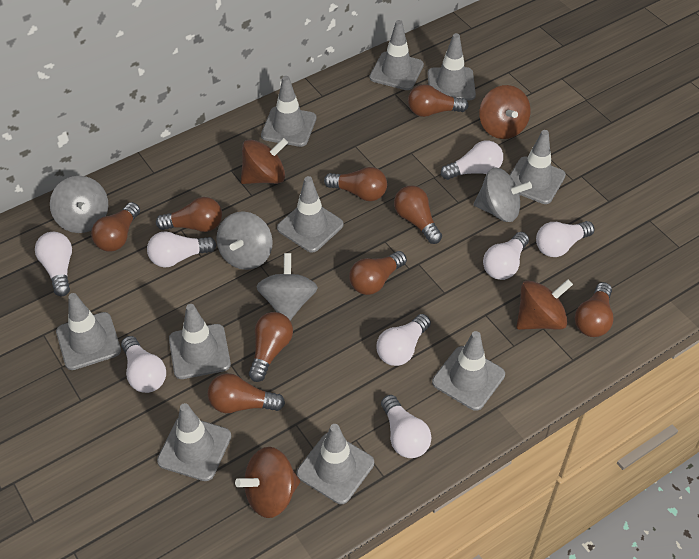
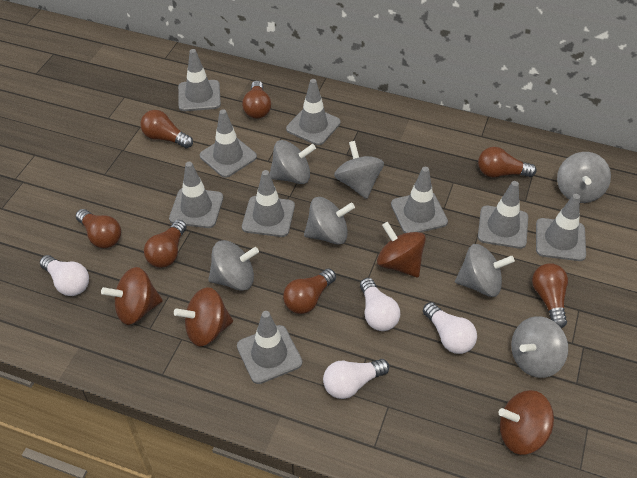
brown light bulb: 9 -> 7
grey spinning top: 4 -> 7
grey traffic cone: 10 -> 9
white light bulb: 8 -> 4

